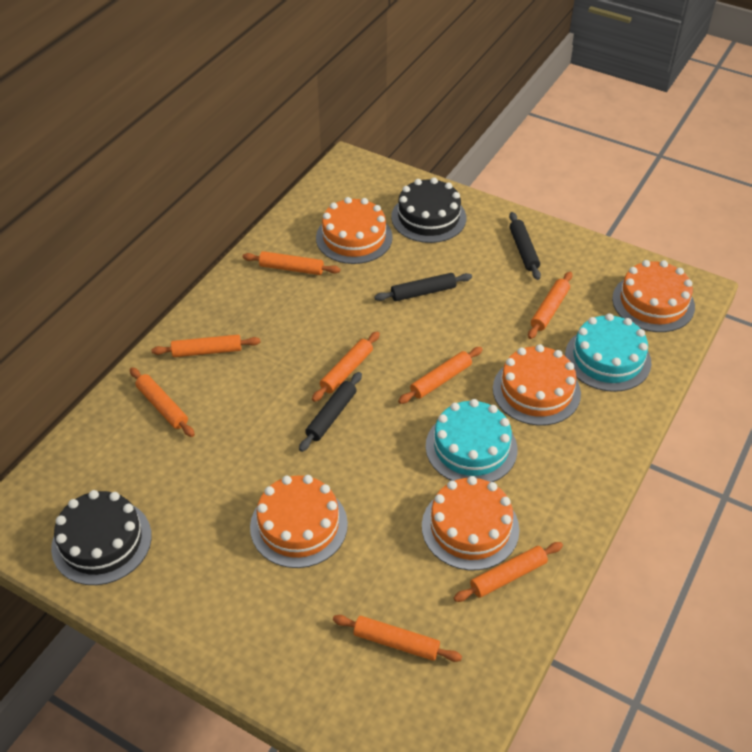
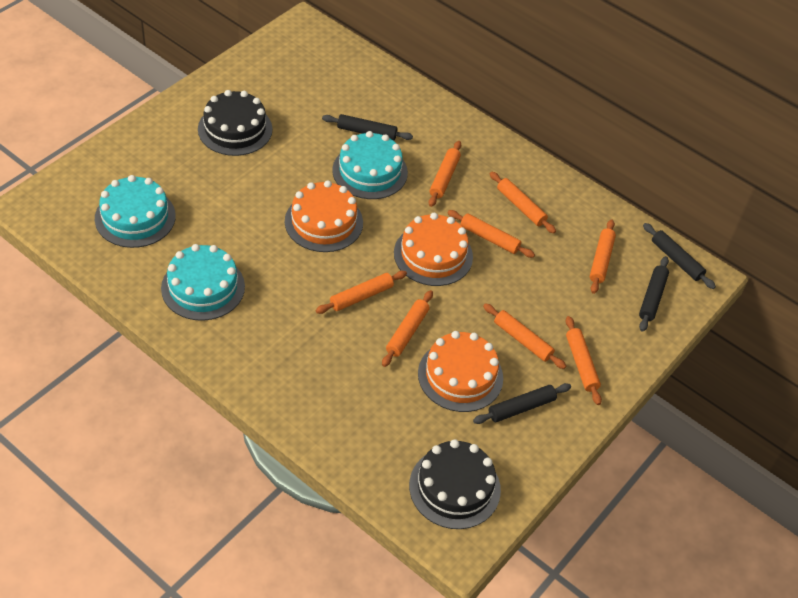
black rolling pin: 3 -> 4
orange cake: 5 -> 3
turquoise cake: 2 -> 3

